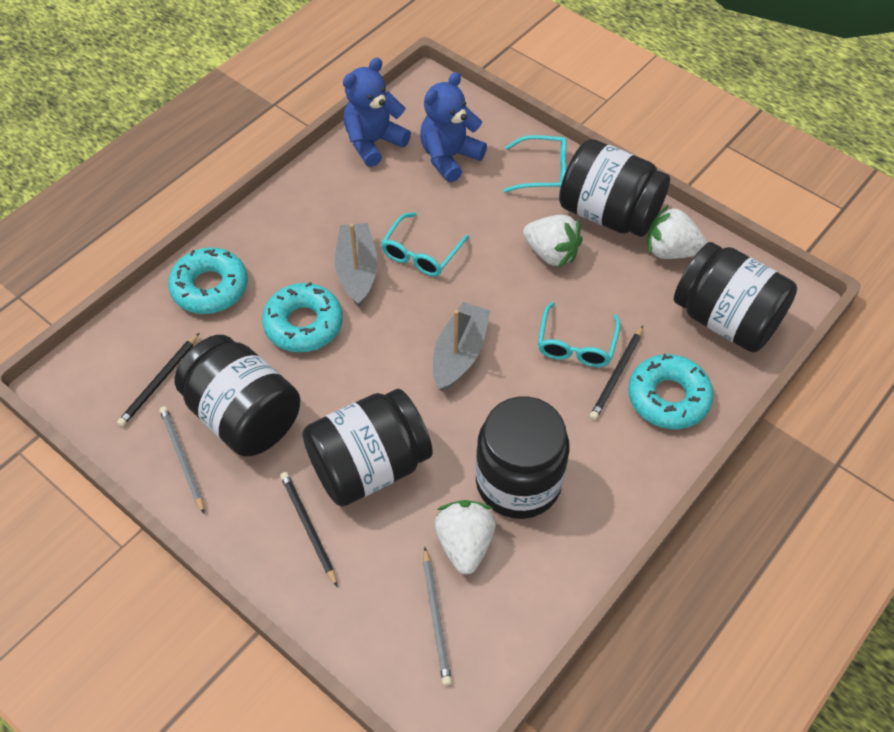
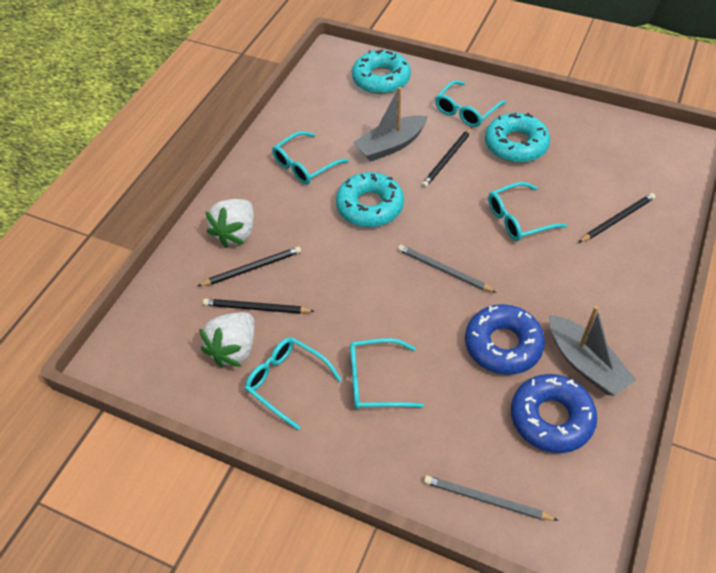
black jar: 5 -> 0
black pencil: 3 -> 4
blue donut: 0 -> 2
blue teddy bear: 2 -> 0
turquoise glasses: 3 -> 5
white strawberry: 3 -> 2

